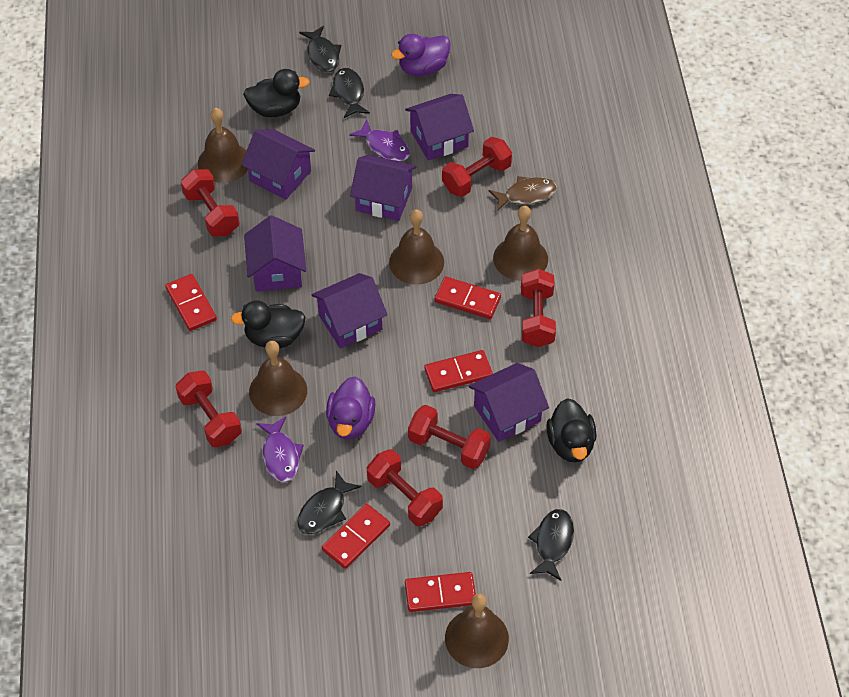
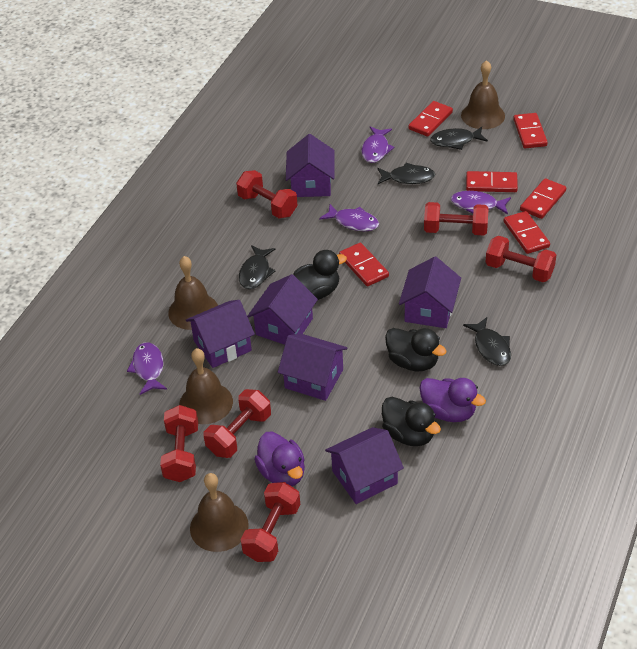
brown bell: 5 -> 4
brown fish: 1 -> 0
purple fish: 2 -> 4
red domino: 5 -> 6

